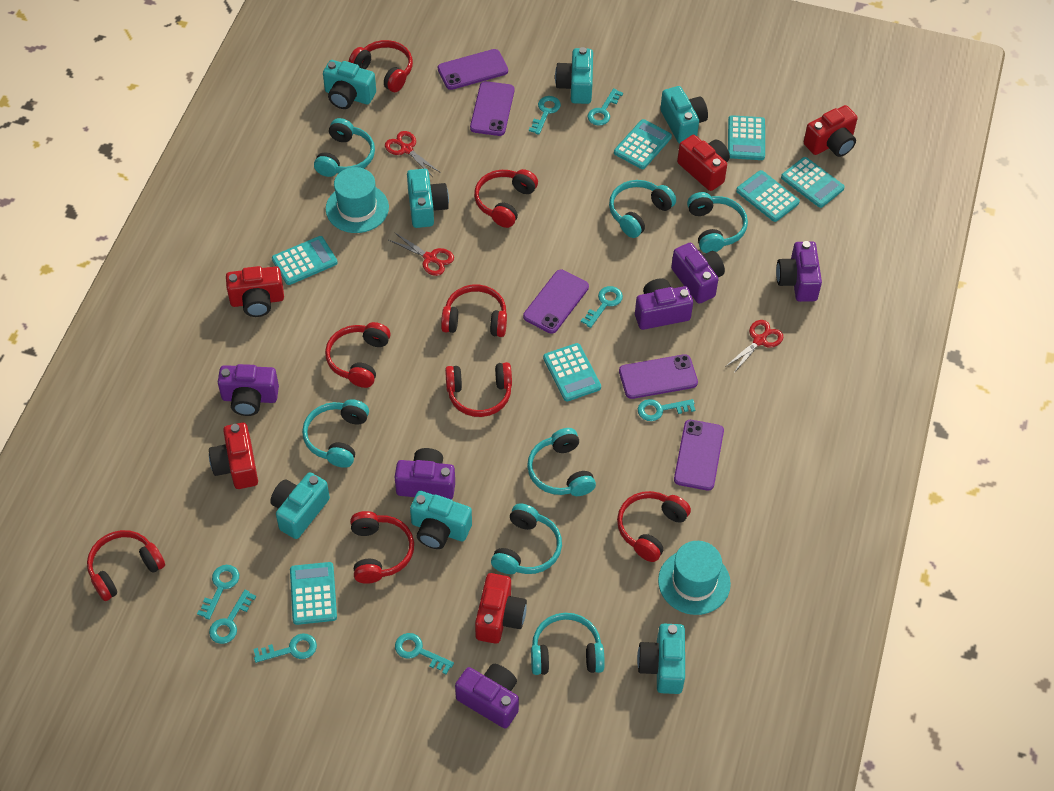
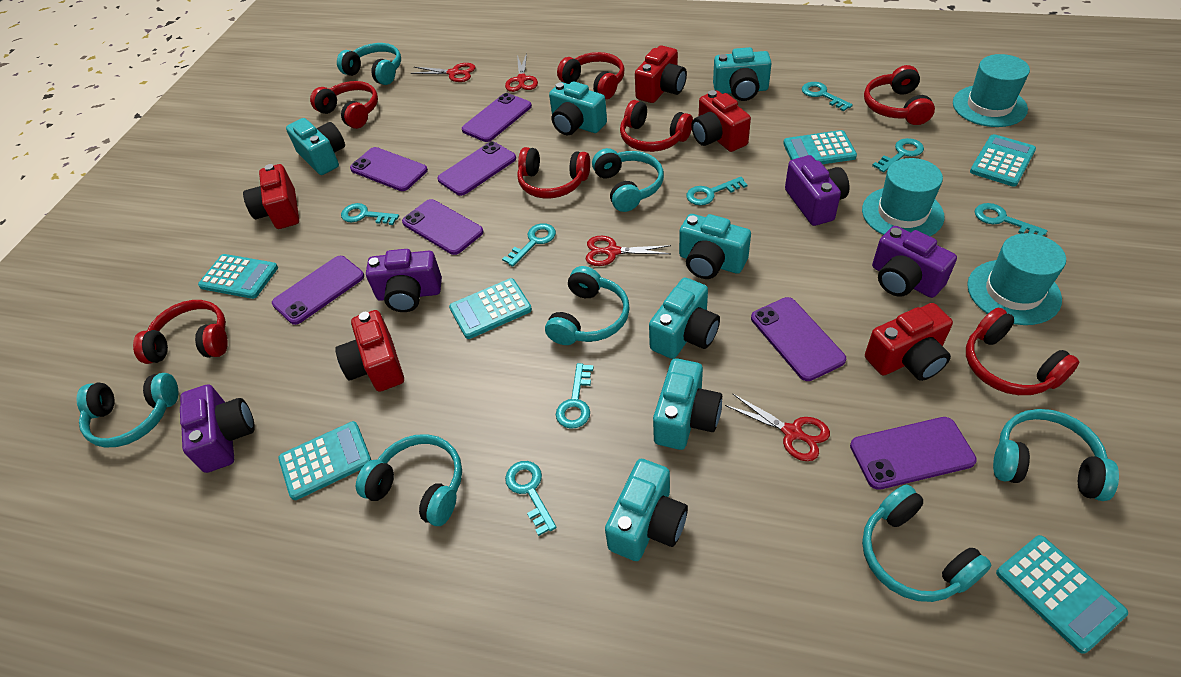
purple camera: 6 -> 4
purple phone: 5 -> 7
red headphones: 8 -> 7
red scissors: 3 -> 4
turquoise calculator: 7 -> 6
turquoise hat: 2 -> 3

